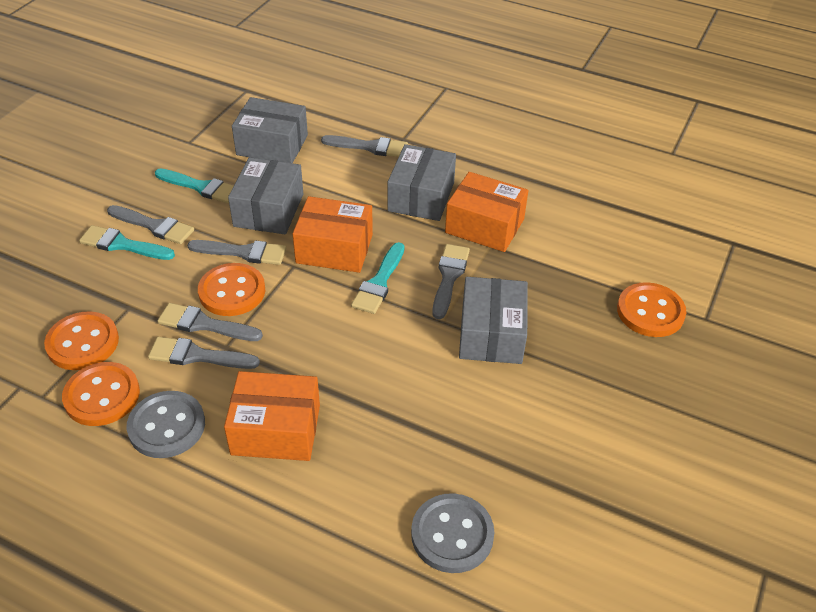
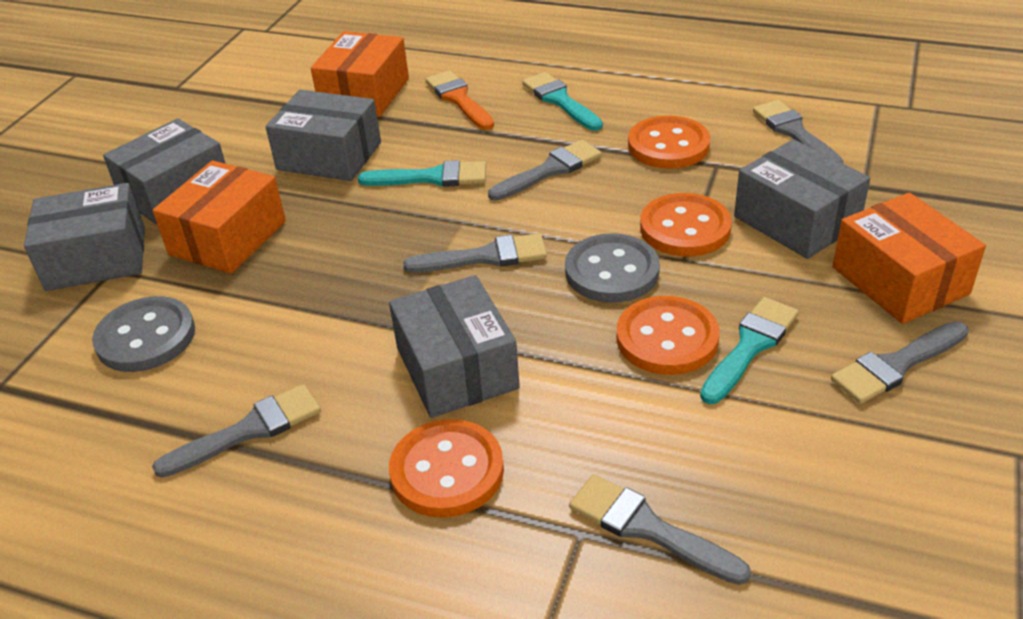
grey box: 4 -> 5
orange brush: 0 -> 1

